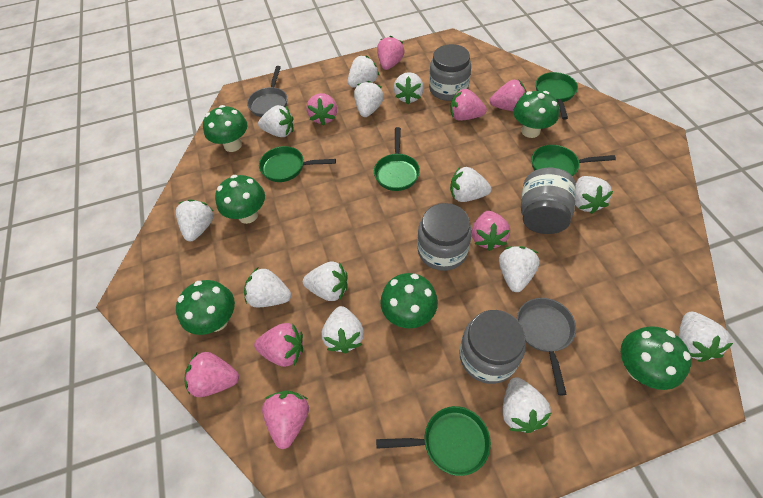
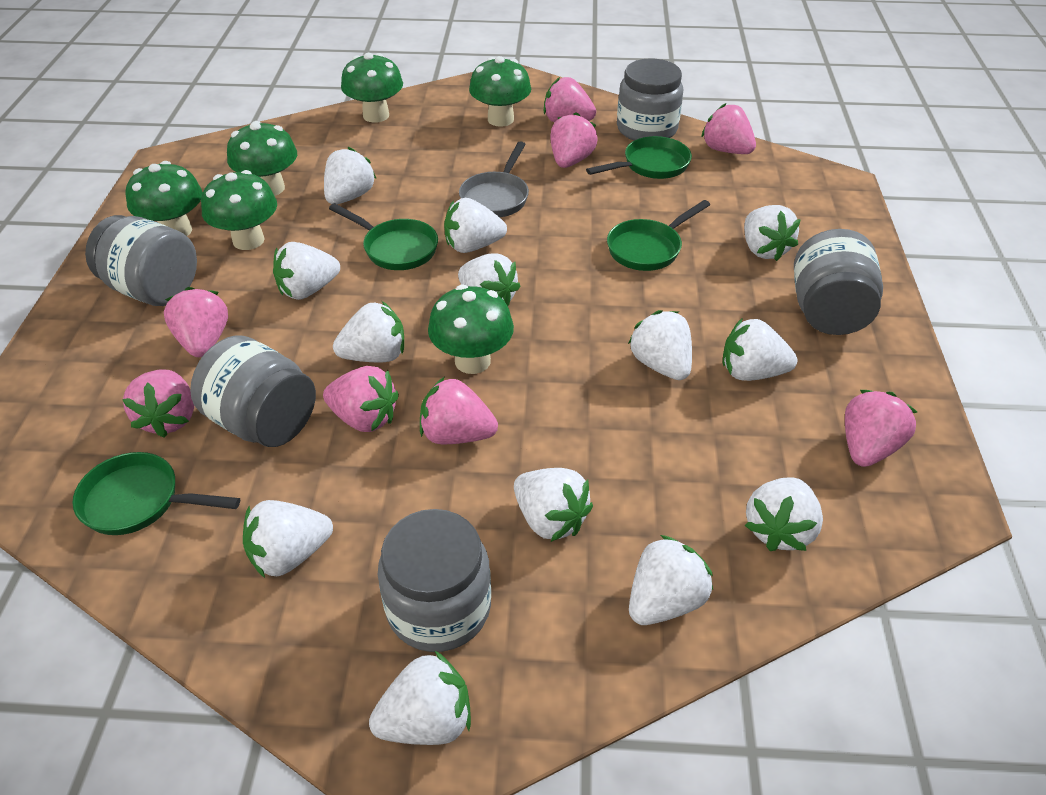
green pan: 5 -> 4
grey jar: 4 -> 5
grey pan: 2 -> 1

